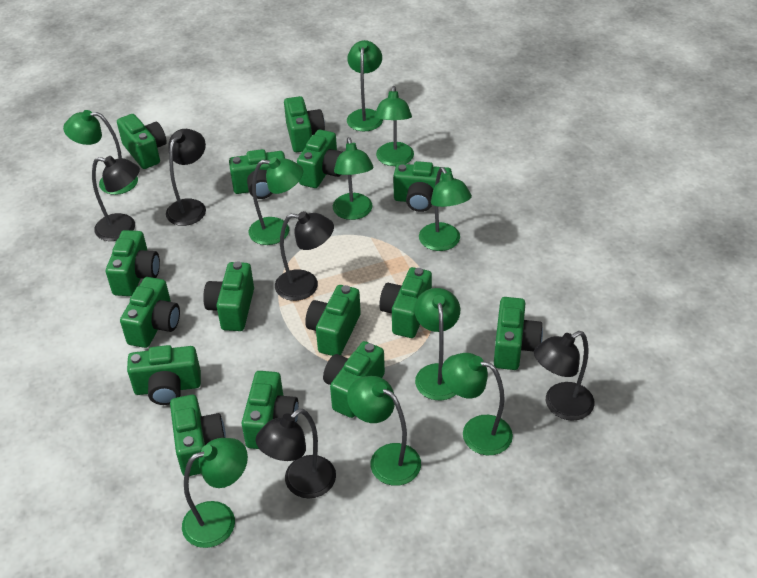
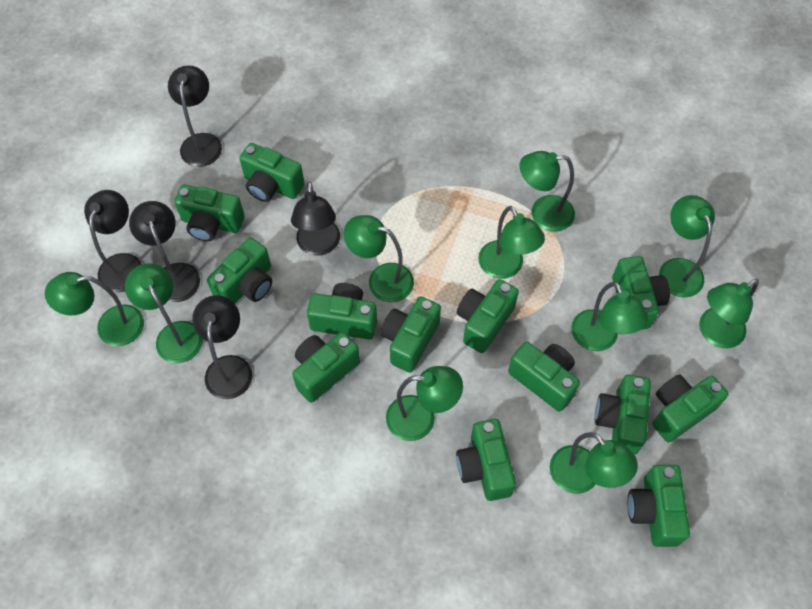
green camera: 15 -> 13

